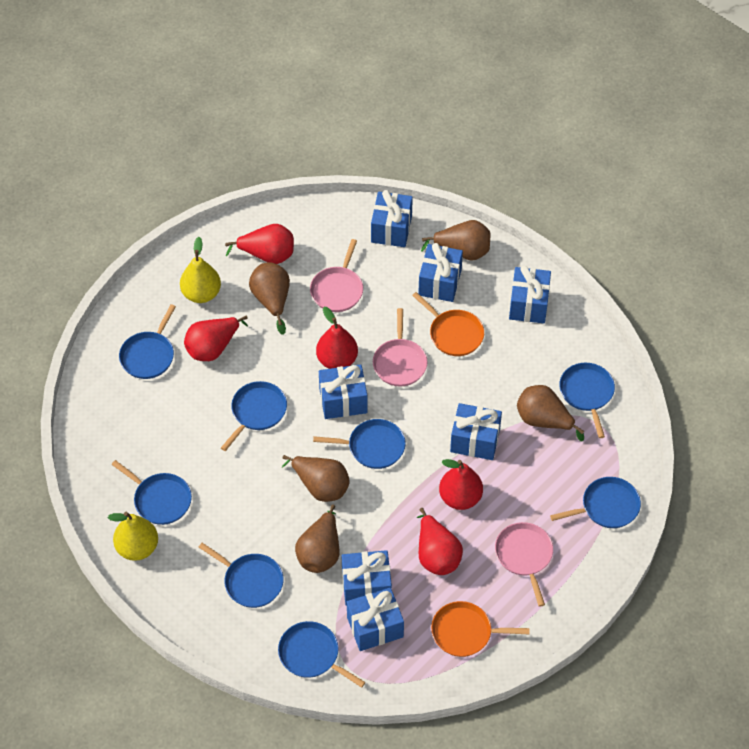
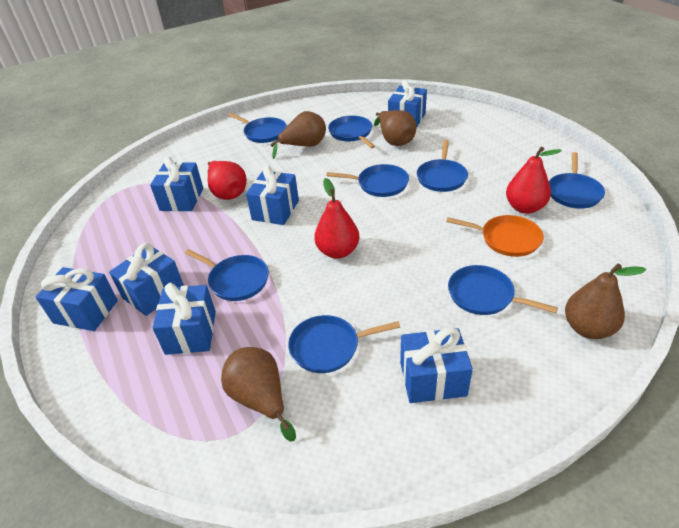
brown pear: 5 -> 4
orange pan: 2 -> 1
pink pan: 3 -> 0
red pear: 5 -> 3
yellow pear: 2 -> 0

